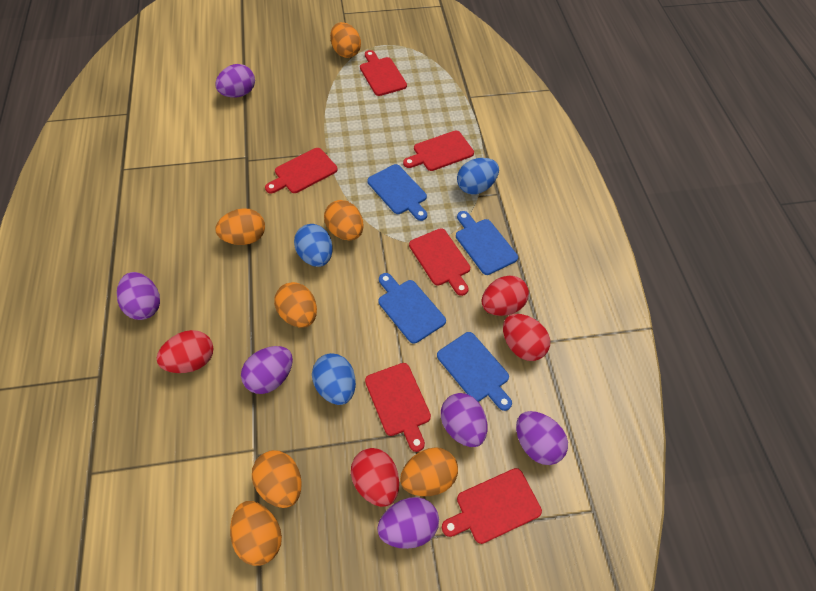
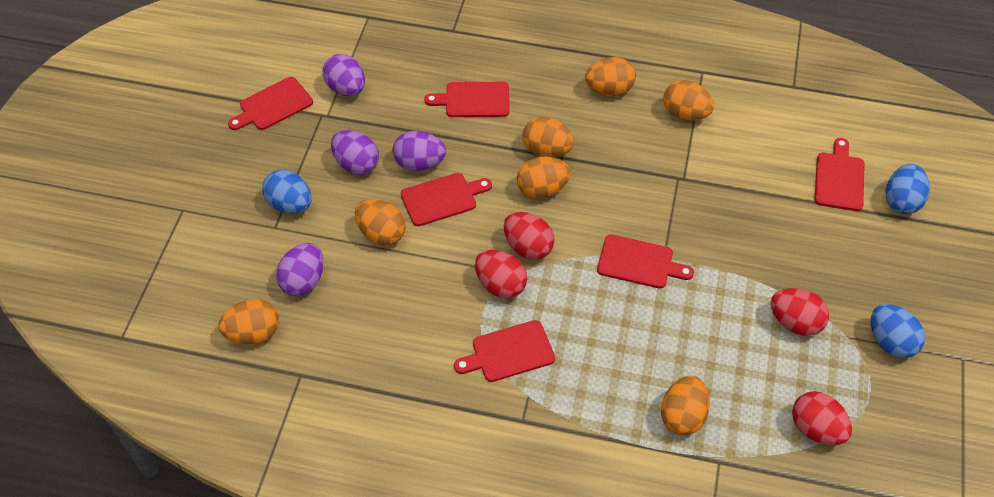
blue cutting board: 4 -> 0
purple egg: 6 -> 4

